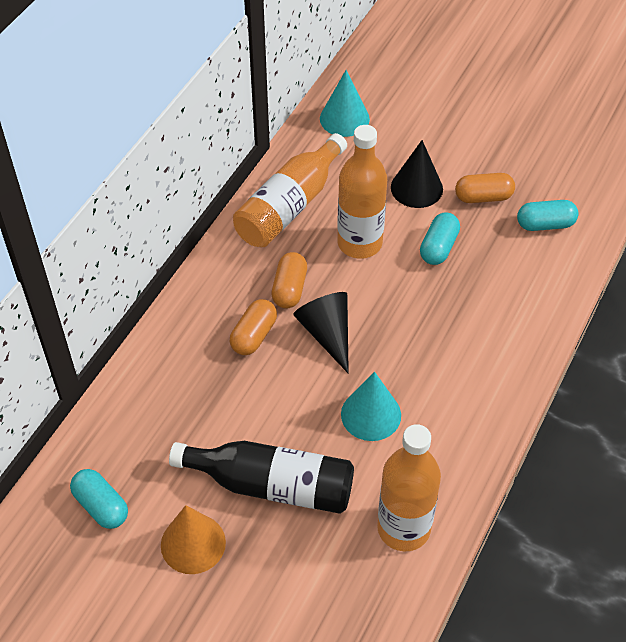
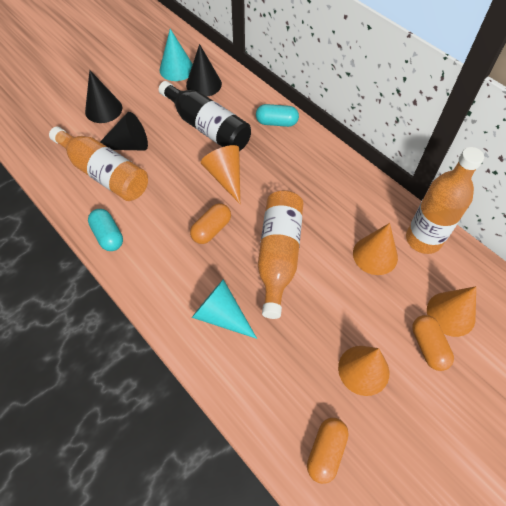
black cone: 2 -> 3
orange cone: 1 -> 4
turquoise capsule: 3 -> 2

